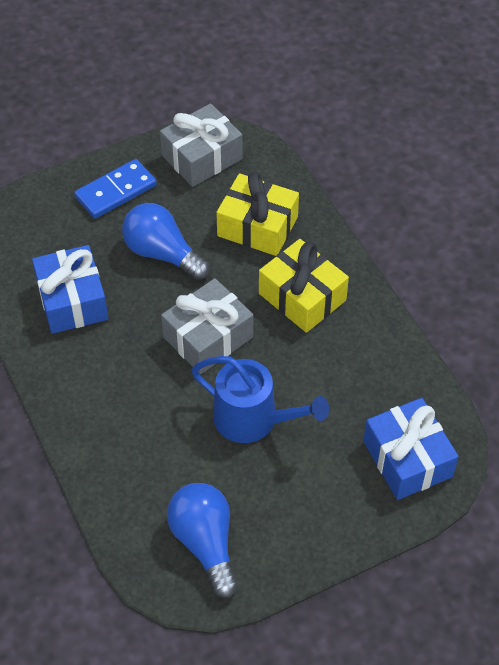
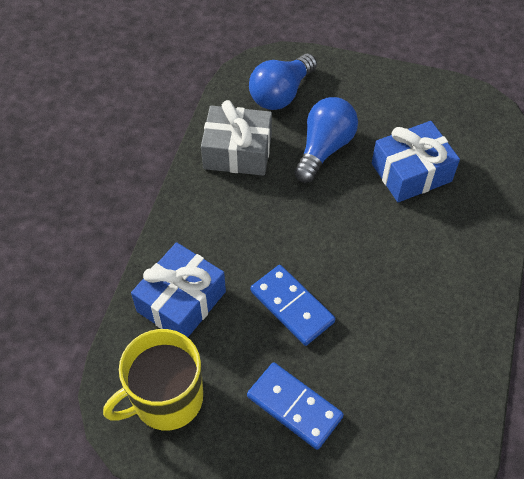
blue domino: 1 -> 2
blue watering can: 1 -> 0
grey gift: 2 -> 1
yellow gift: 2 -> 0
yellow mug: 0 -> 1

